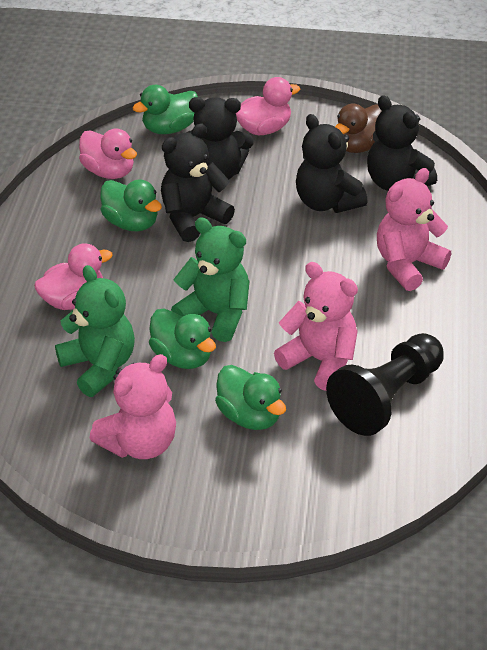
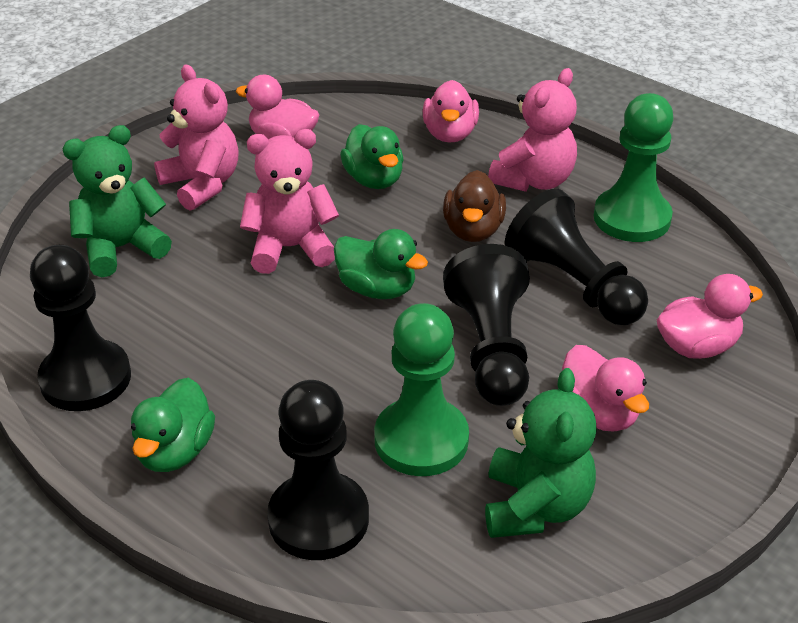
black pawn: 1 -> 4
black teddy bear: 4 -> 0
green duck: 4 -> 3
green pawn: 0 -> 2
pink duck: 3 -> 4

